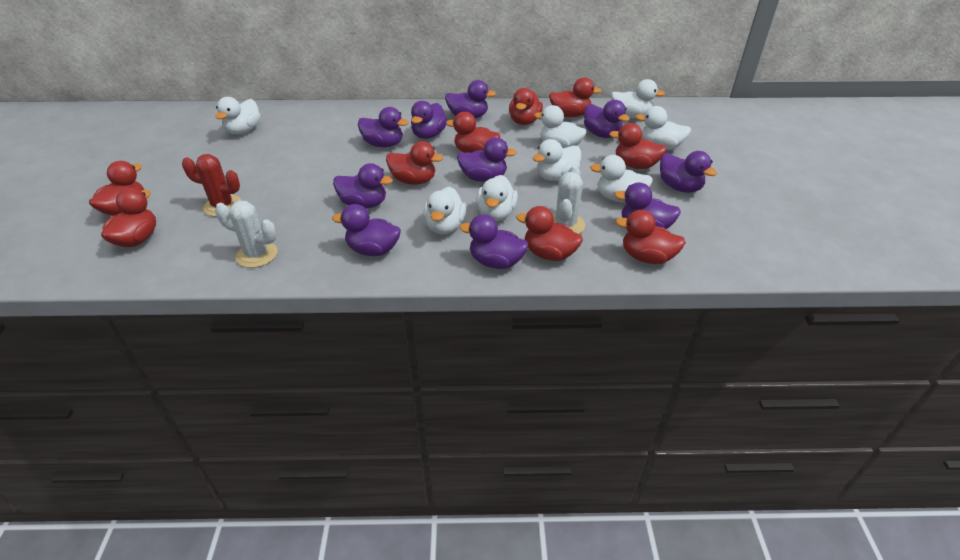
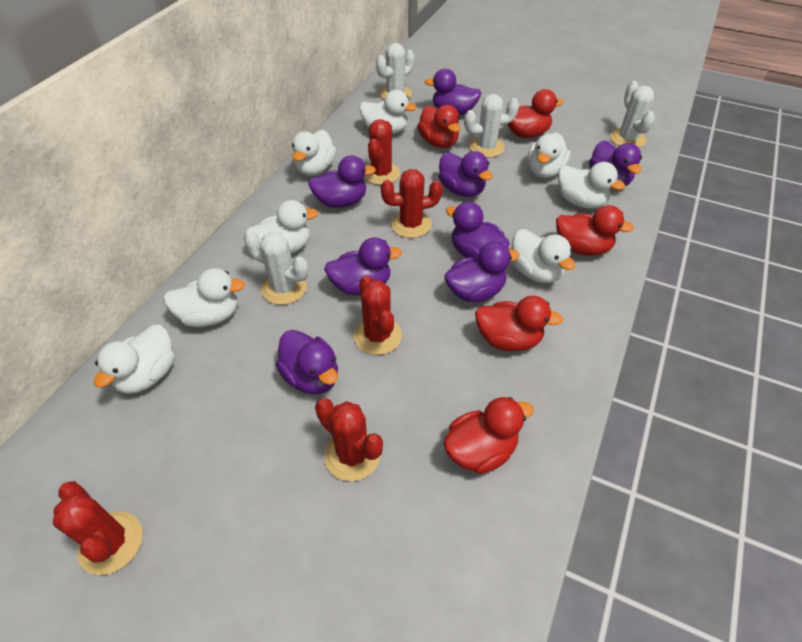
purple duck: 10 -> 8
red cactus: 1 -> 5
red duck: 9 -> 5
white cactus: 2 -> 4

